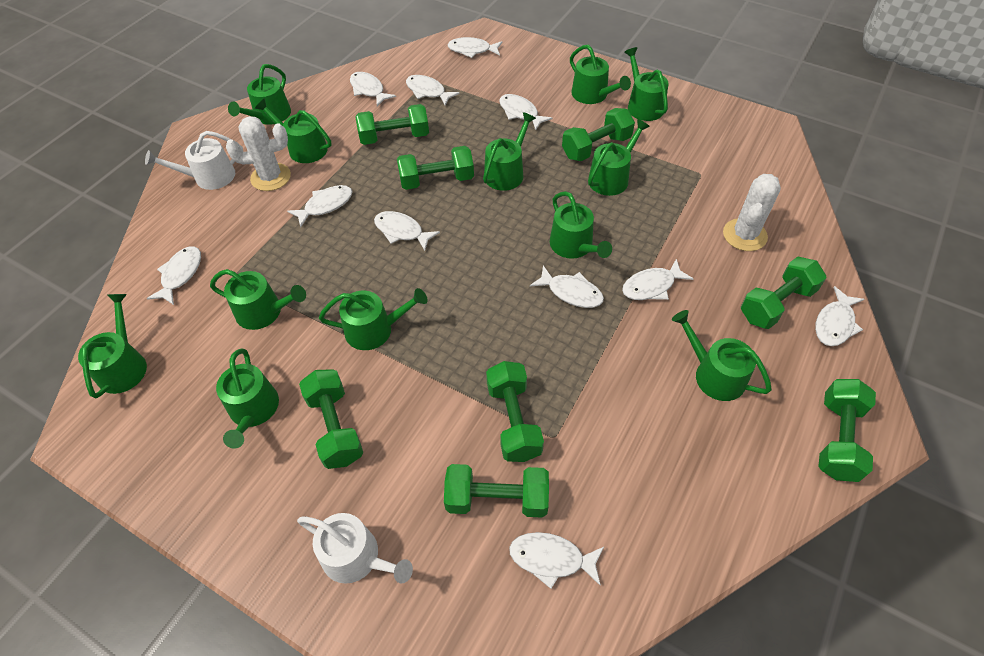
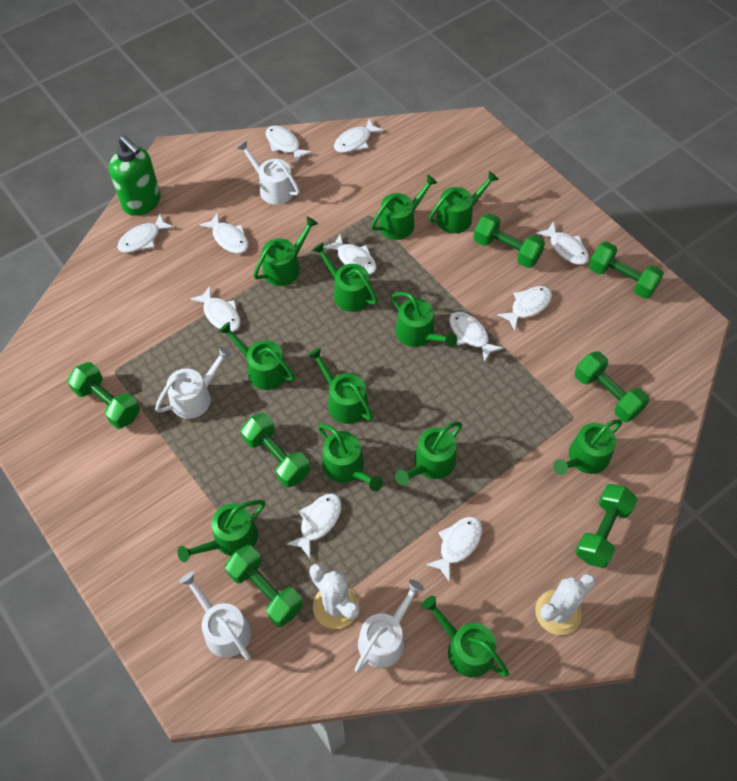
green dumbbell: 8 -> 7
green soap dispenser: 0 -> 1
white watering can: 2 -> 4

